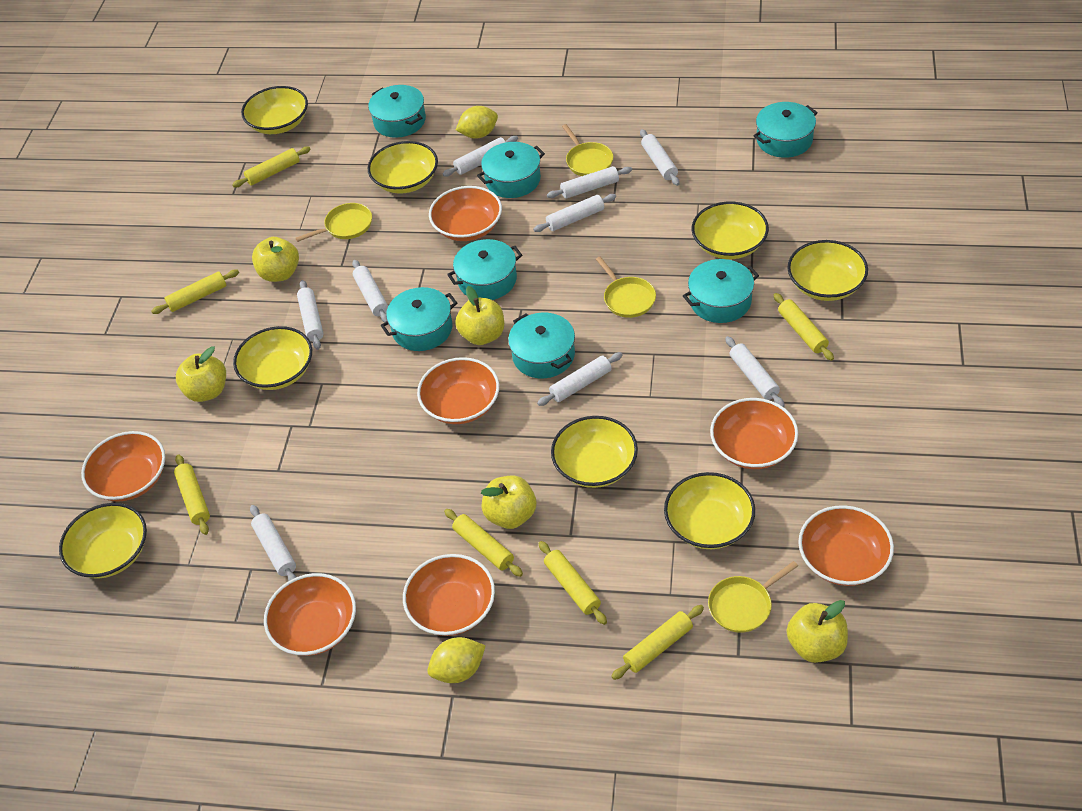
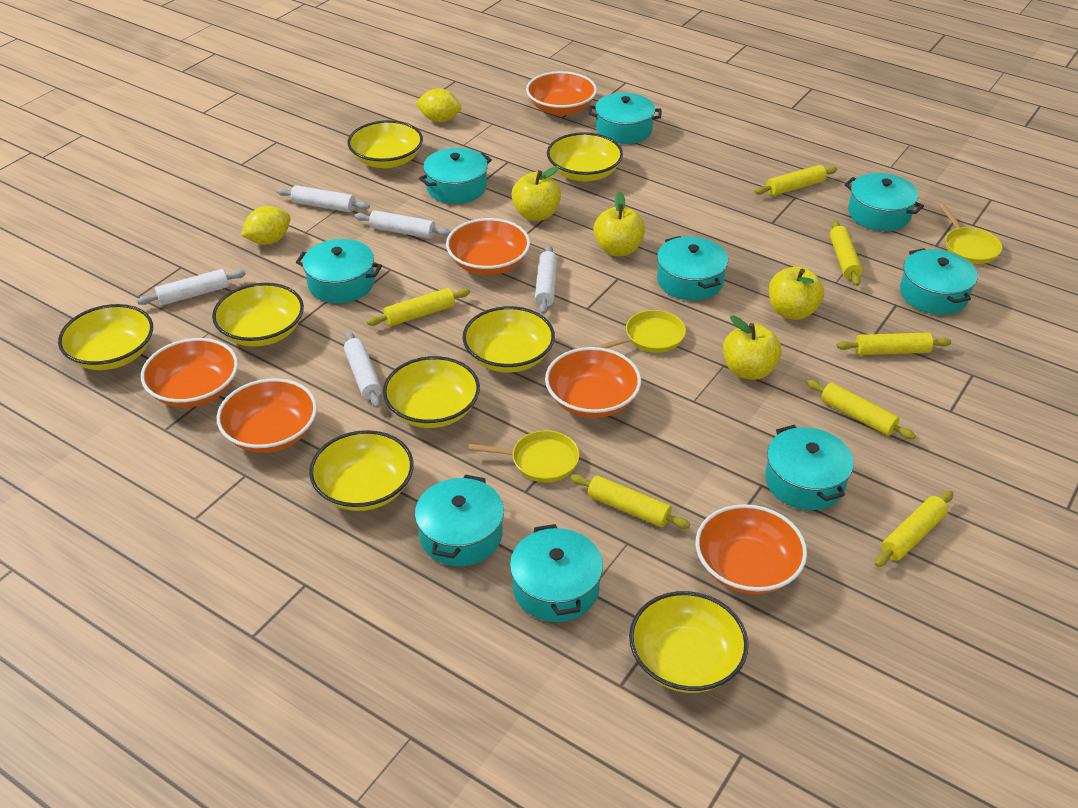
orange bowl: 7 -> 6
turquoise pot: 7 -> 9
white rolling pin: 9 -> 5
yellow apple: 5 -> 4
yellow pan: 4 -> 3

